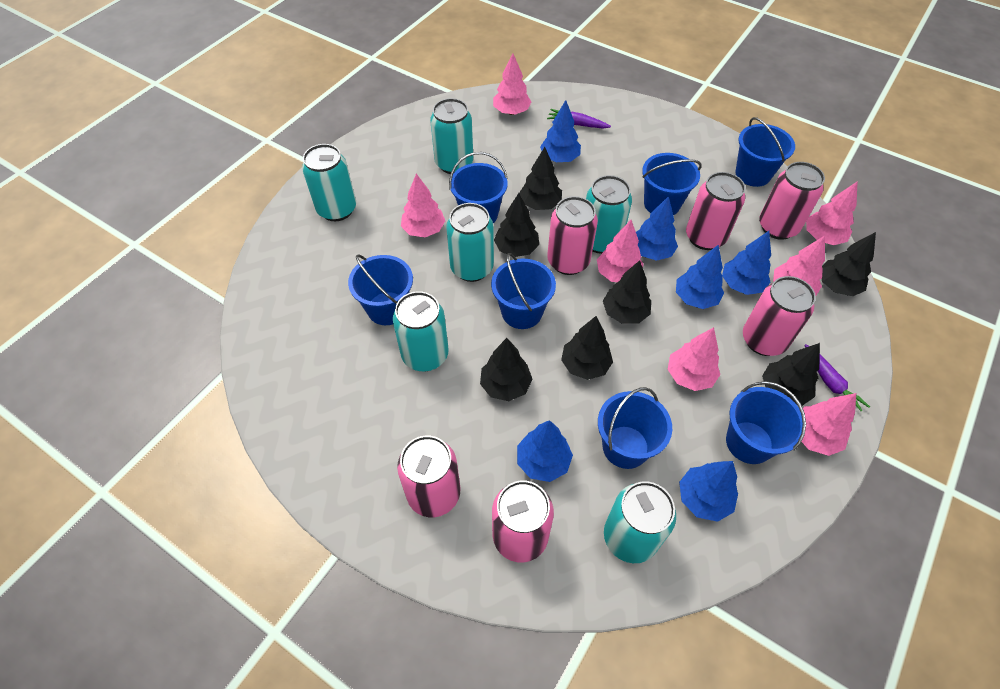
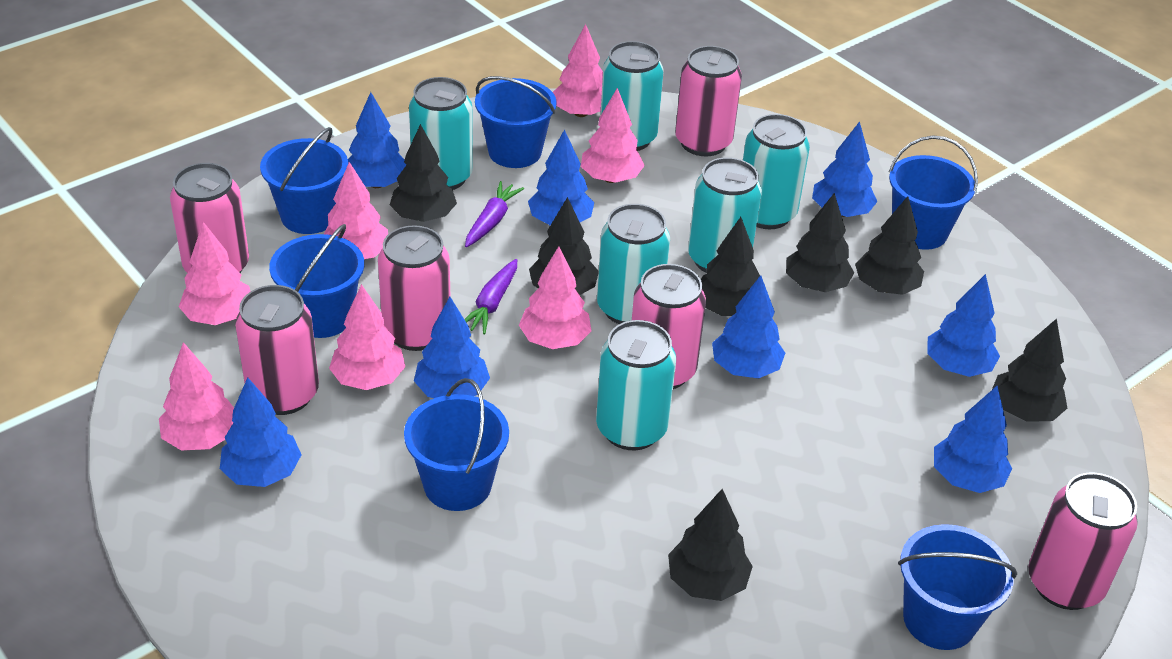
blue bucket: 7 -> 6
blue tree: 6 -> 8

